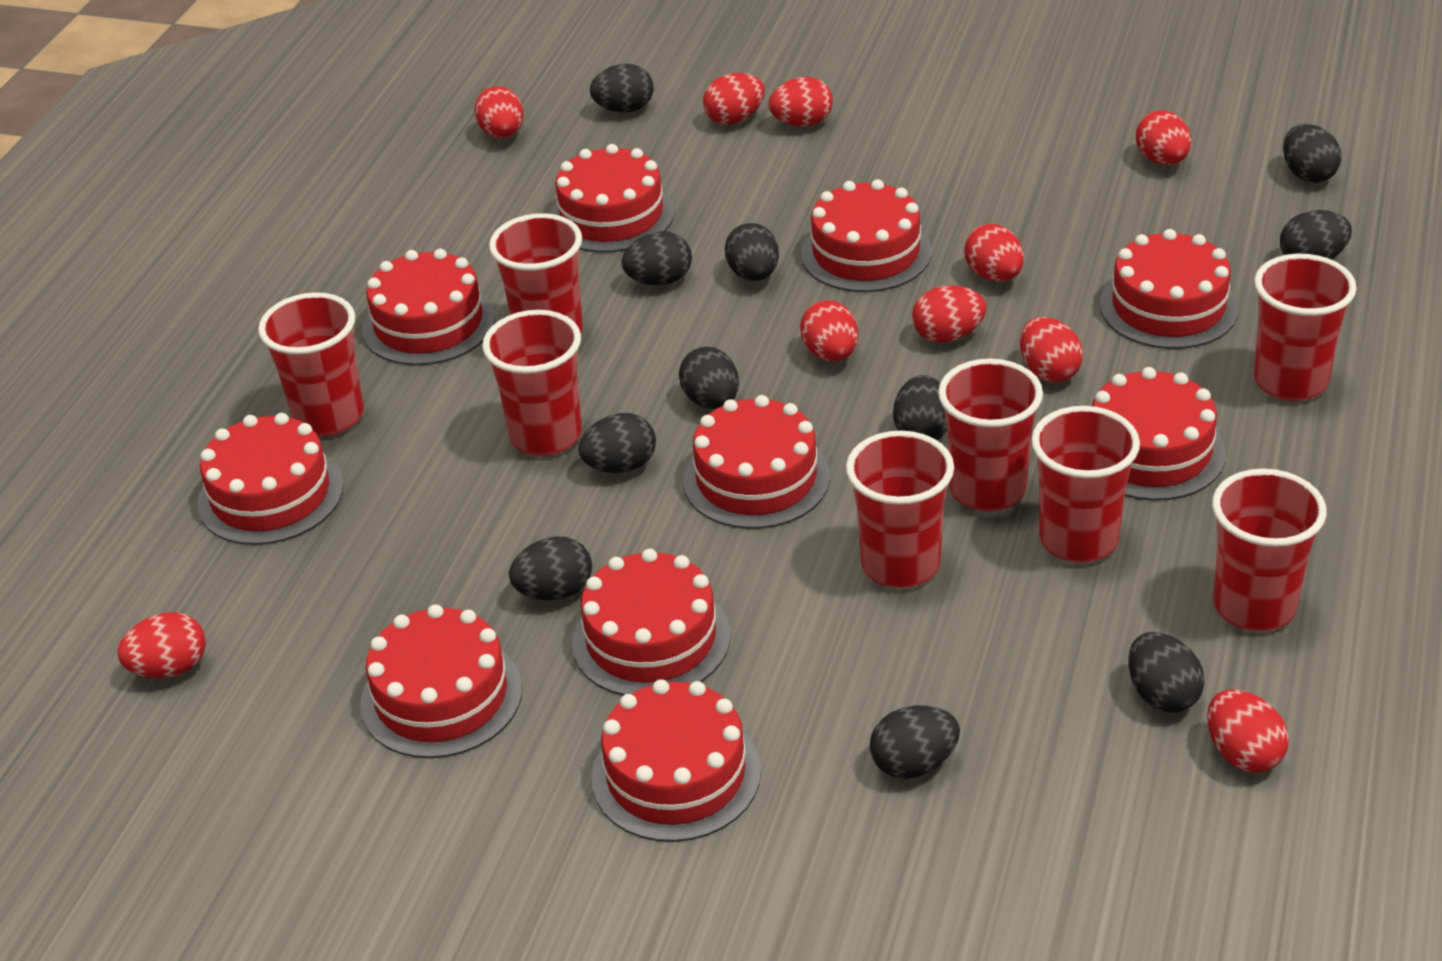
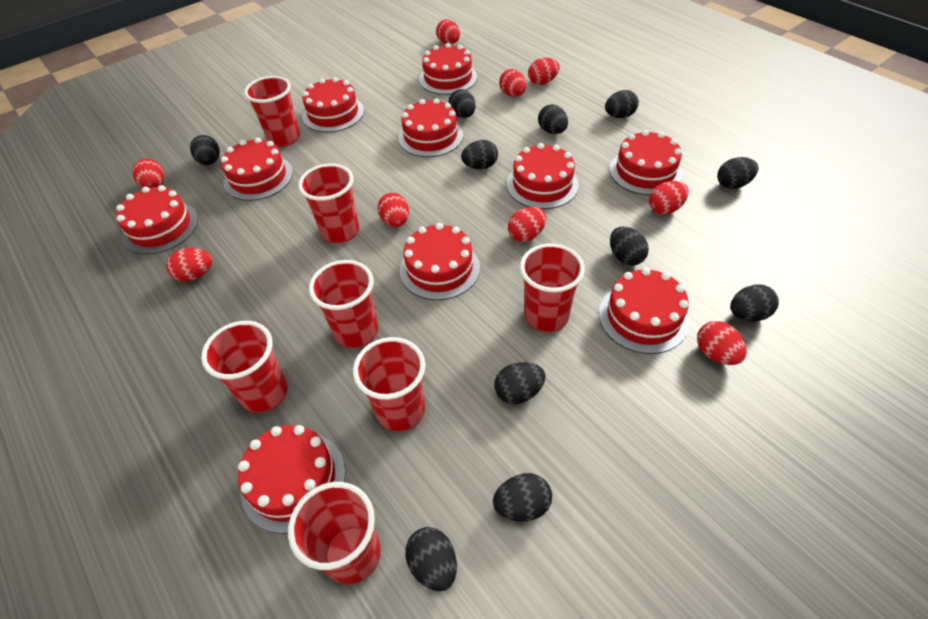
red cup: 8 -> 7
red egg: 10 -> 9

